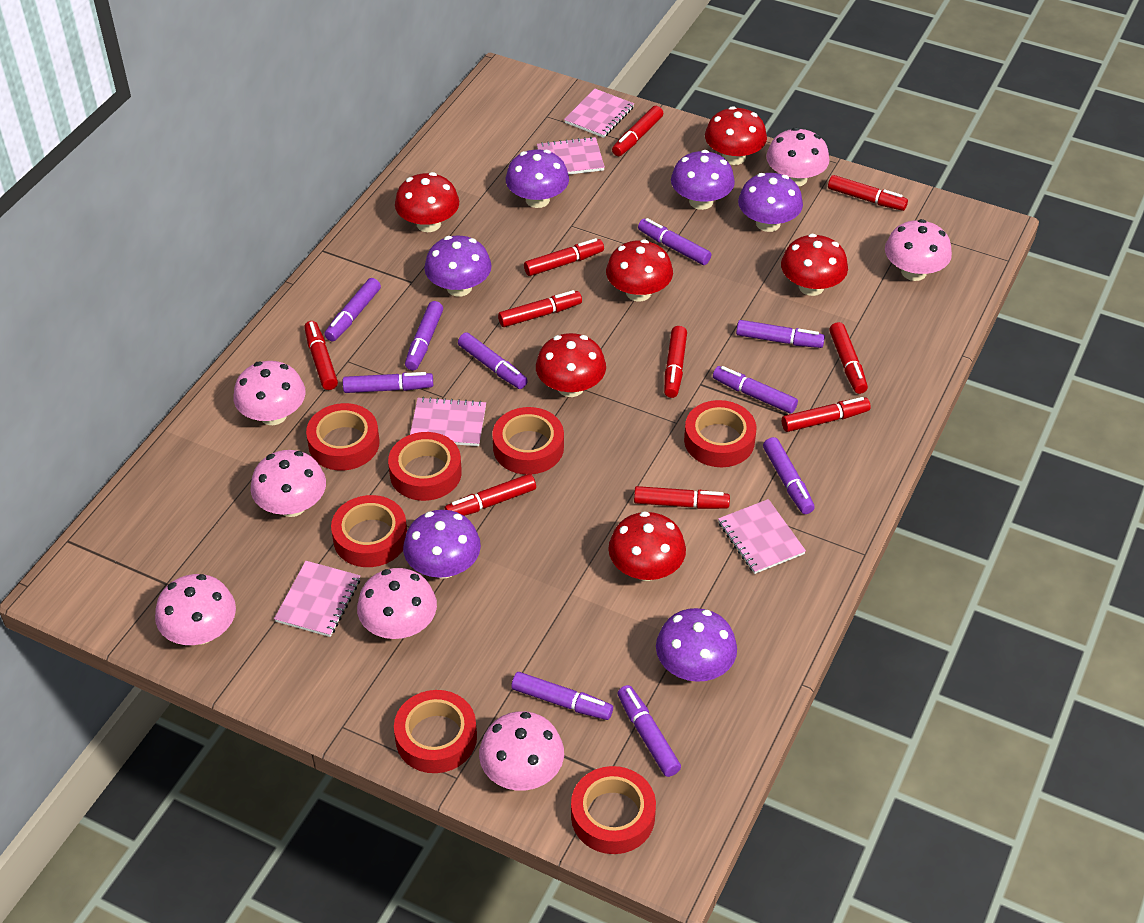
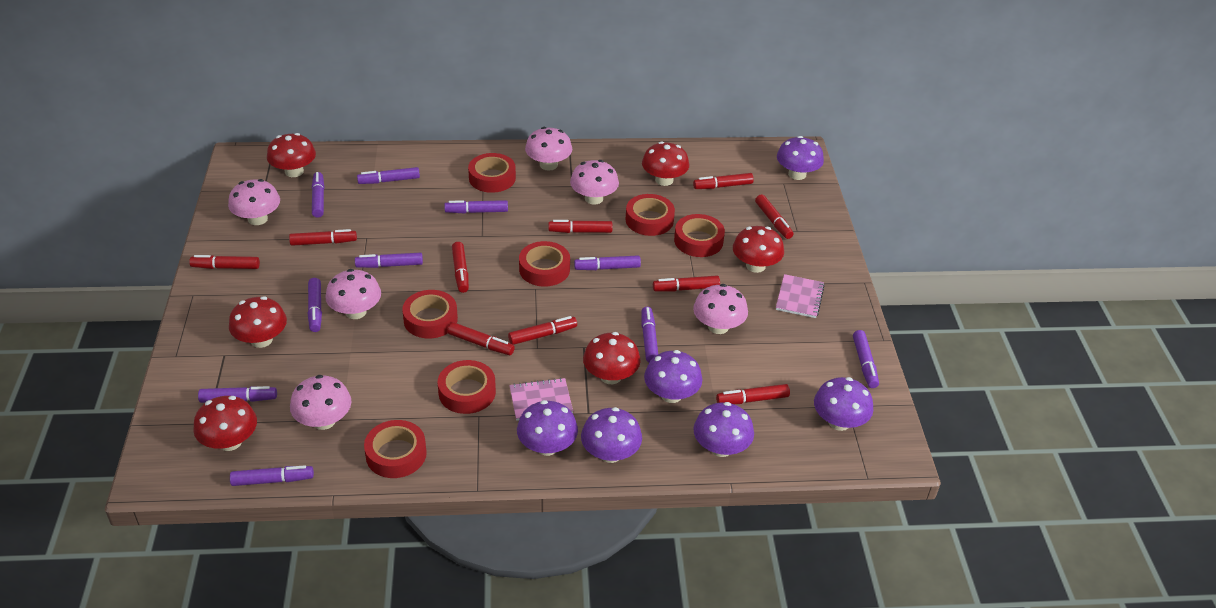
pink mushroom: 7 -> 6
pink notebook: 5 -> 2

